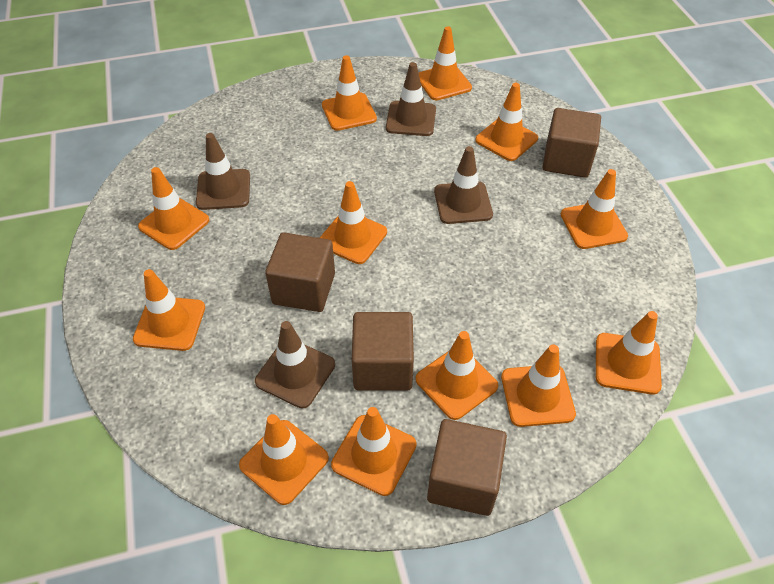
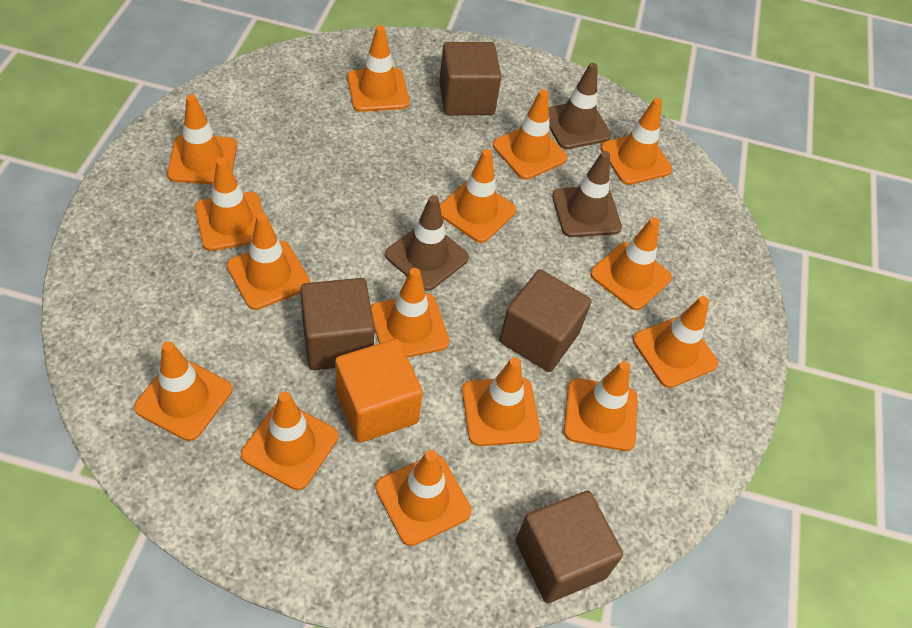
brown traffic cone: 4 -> 3
orange cube: 0 -> 1
orange traffic cone: 12 -> 15

